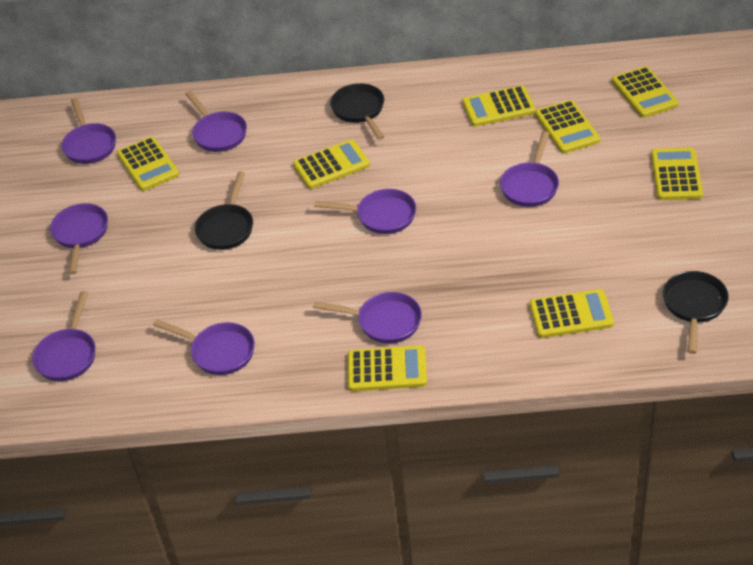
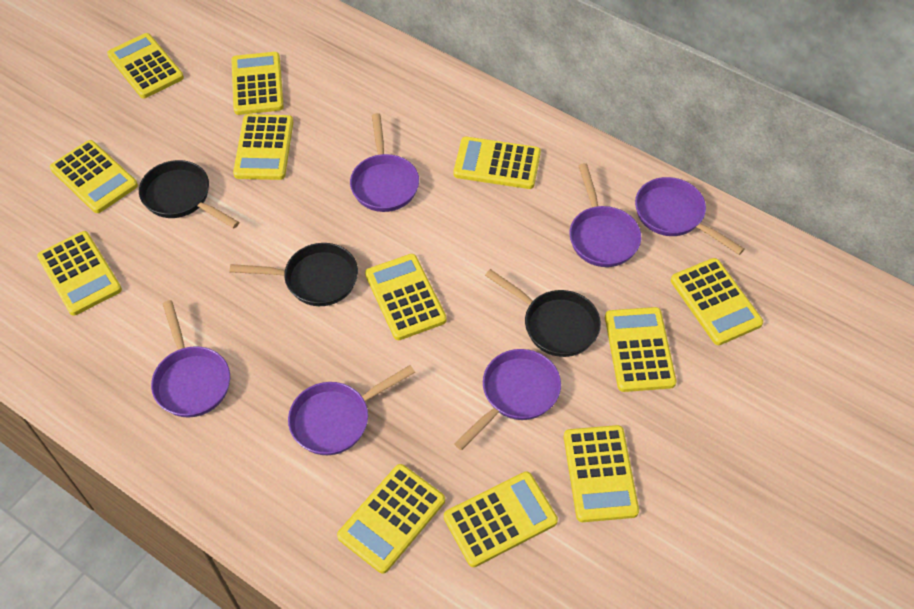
purple pan: 8 -> 6
yellow calculator: 8 -> 12

